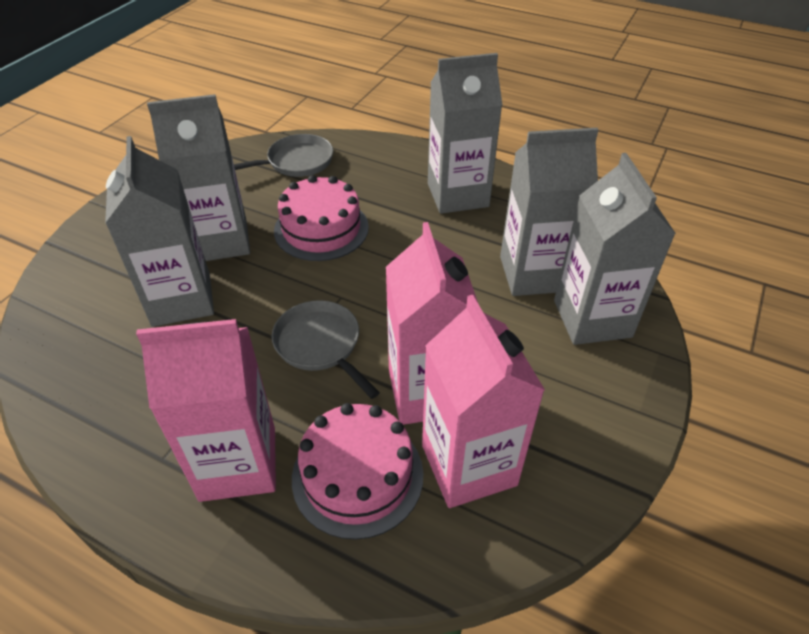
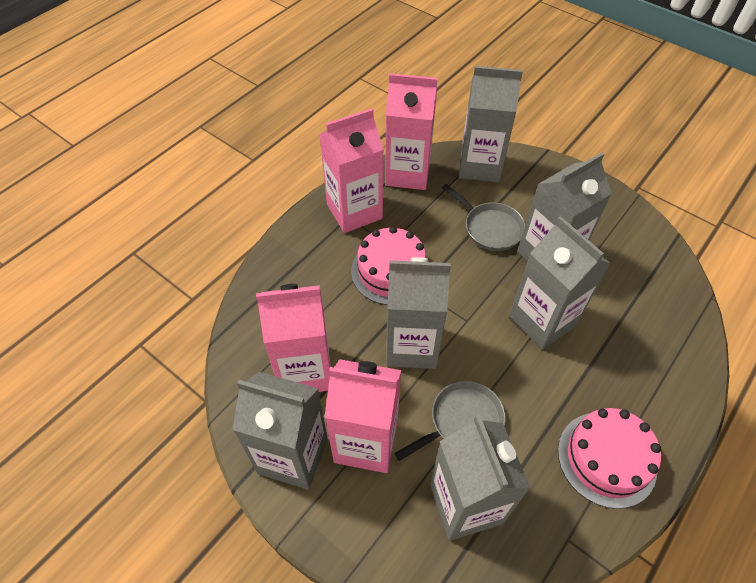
grey carton: 5 -> 6
pink carton: 3 -> 4

